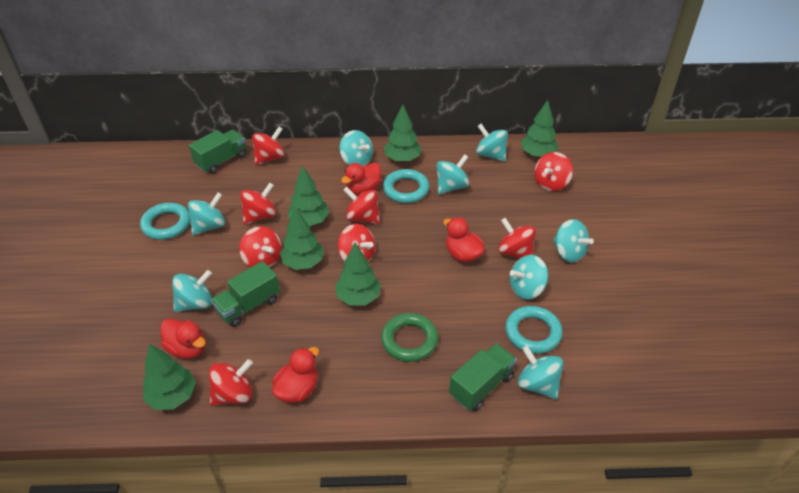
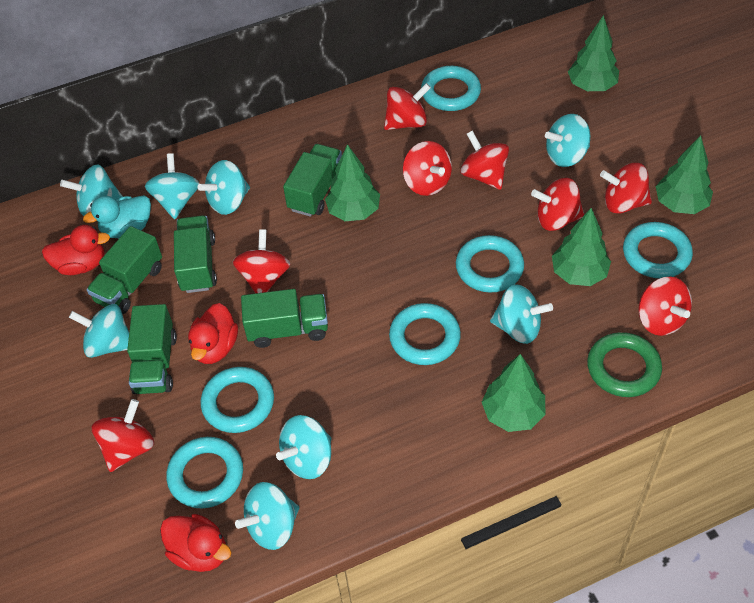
green tree: 6 -> 5
green truck: 3 -> 5
red duck: 4 -> 3
turquoise duck: 0 -> 1
turquoise ring: 3 -> 6

